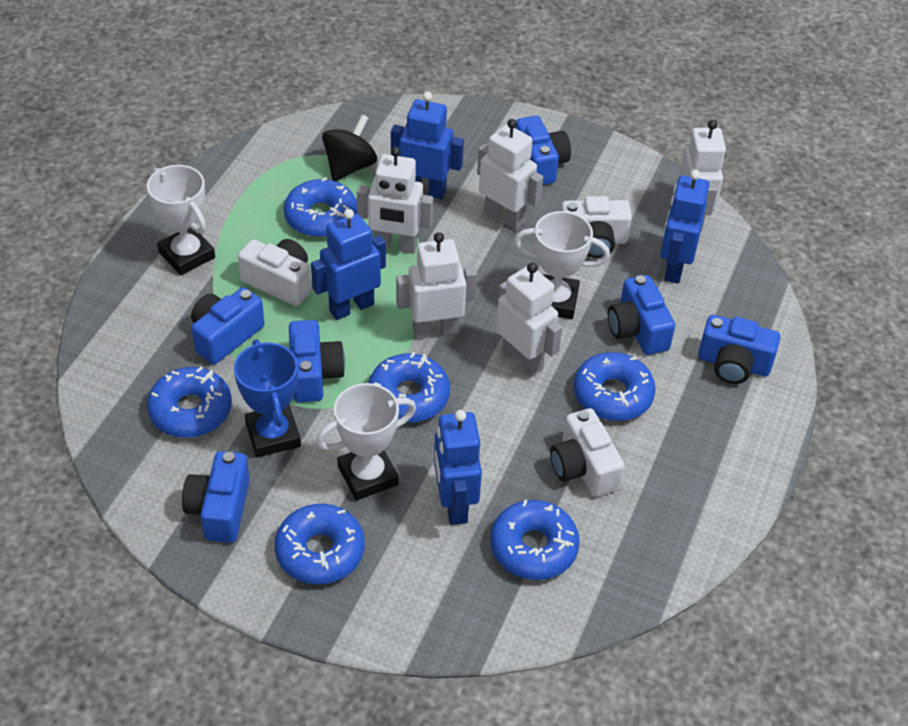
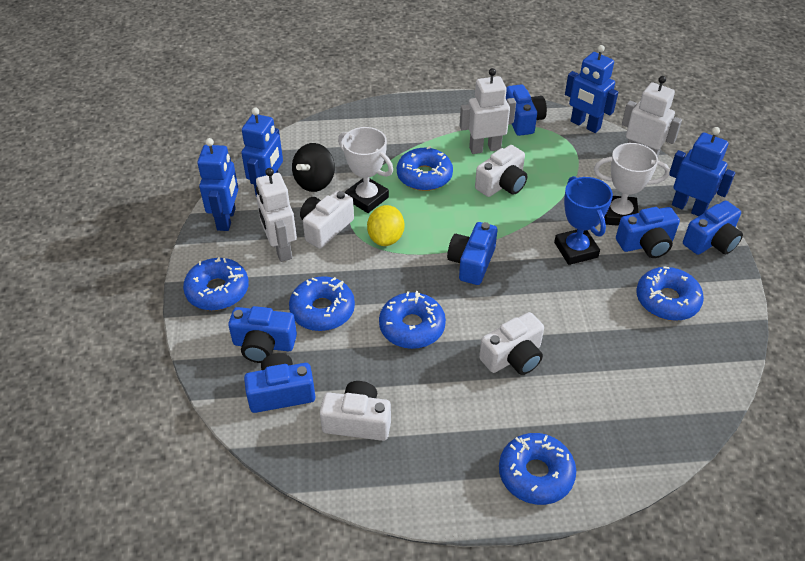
white camera: 3 -> 4
white robot: 5 -> 3
white trophy: 3 -> 2
yellow lemon: 0 -> 1

